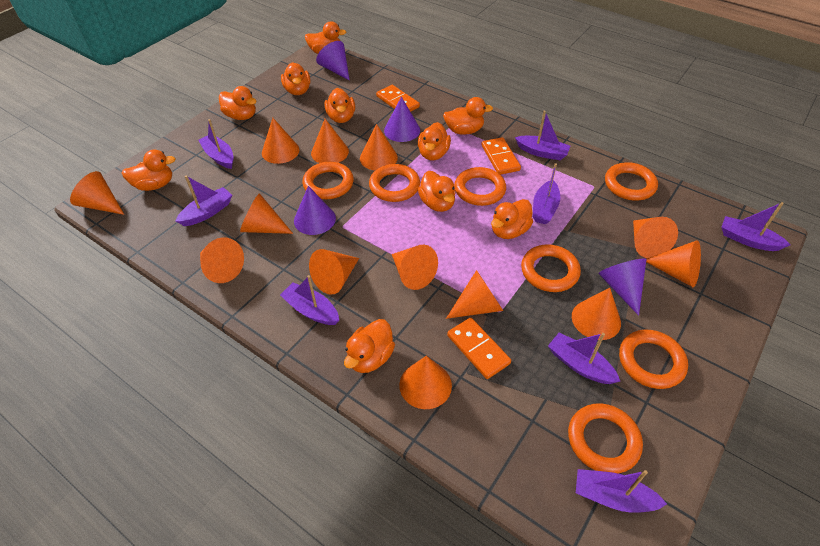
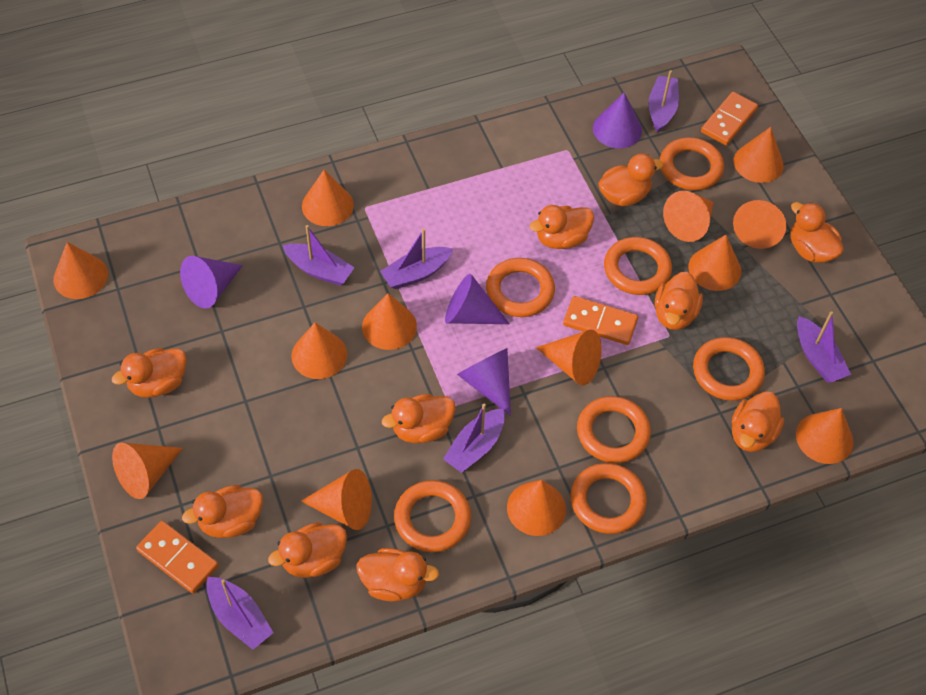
purple boat: 8 -> 6

